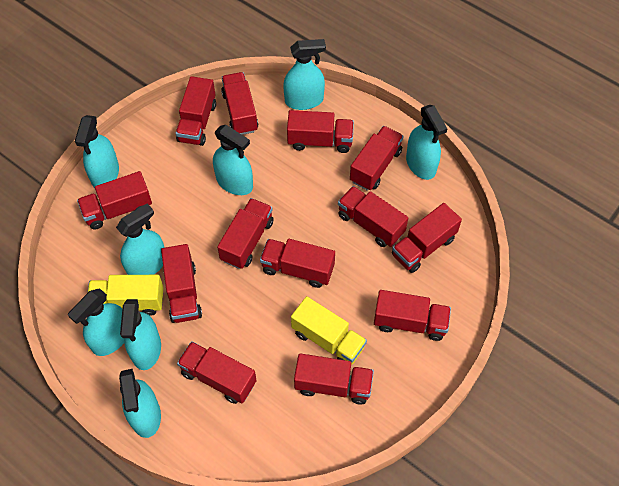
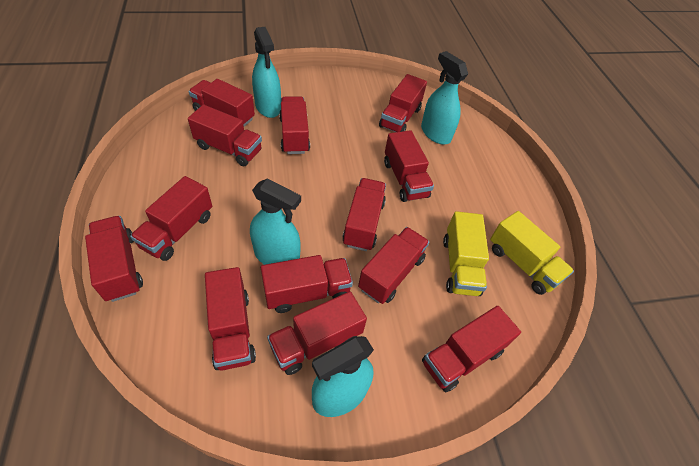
turquoise spray bottle: 8 -> 4

